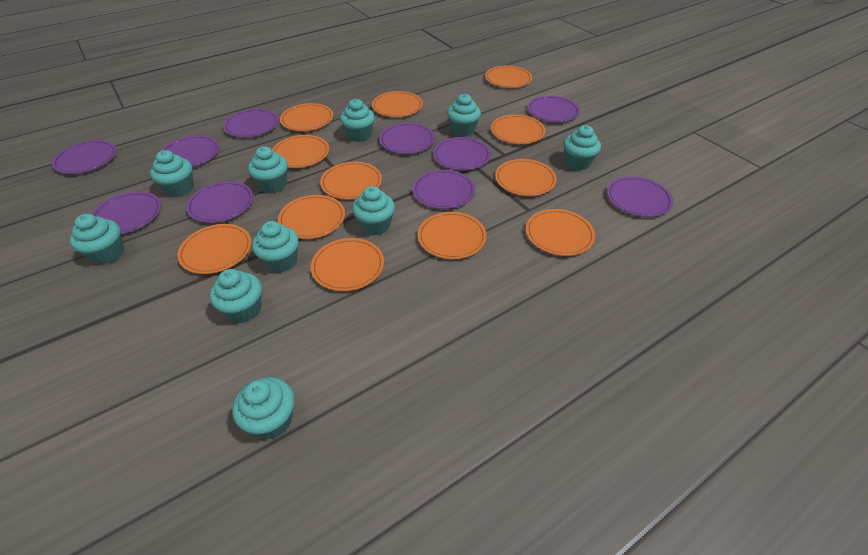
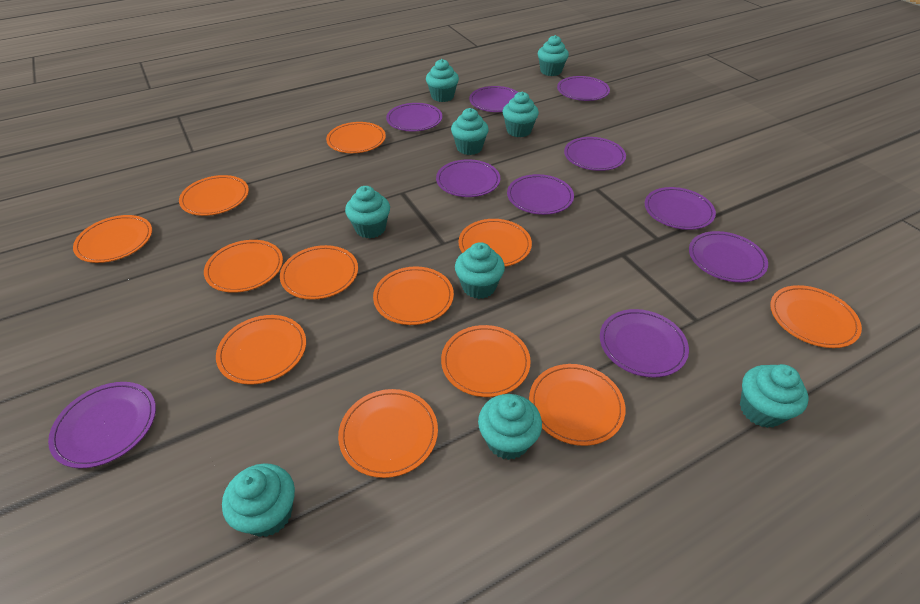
turquoise cupcake: 10 -> 9

